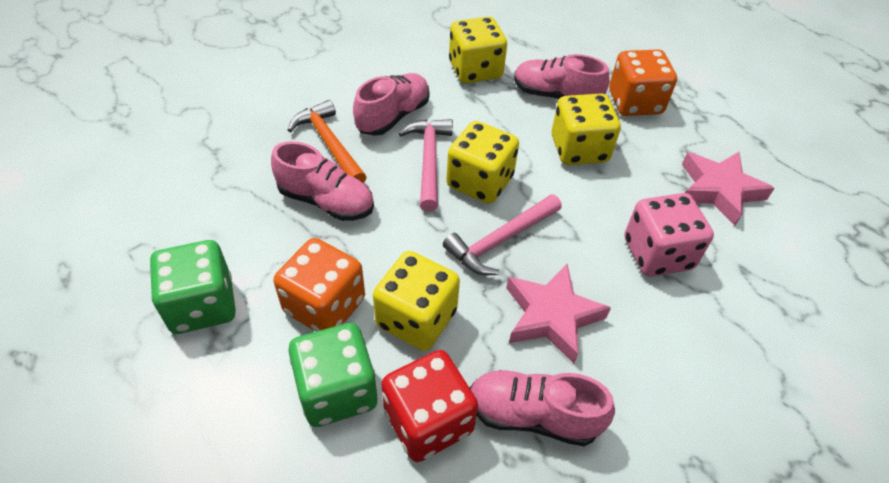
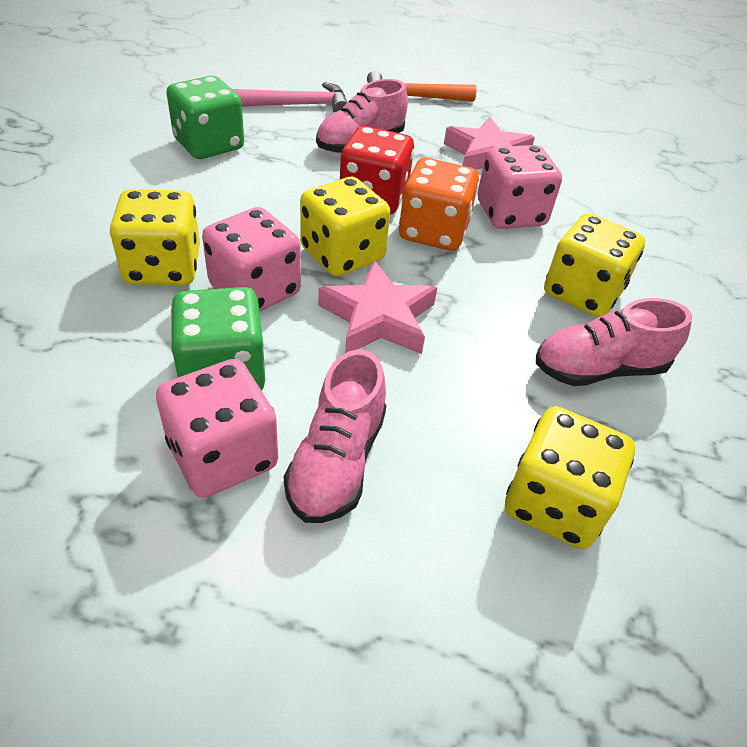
orange dice: 2 -> 1
pink dice: 1 -> 3
pink hammer: 2 -> 1
pink shoe: 4 -> 3

